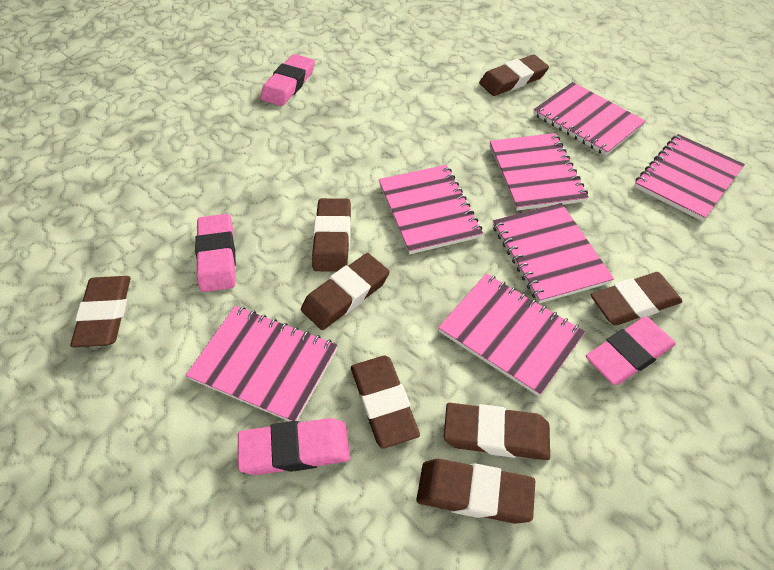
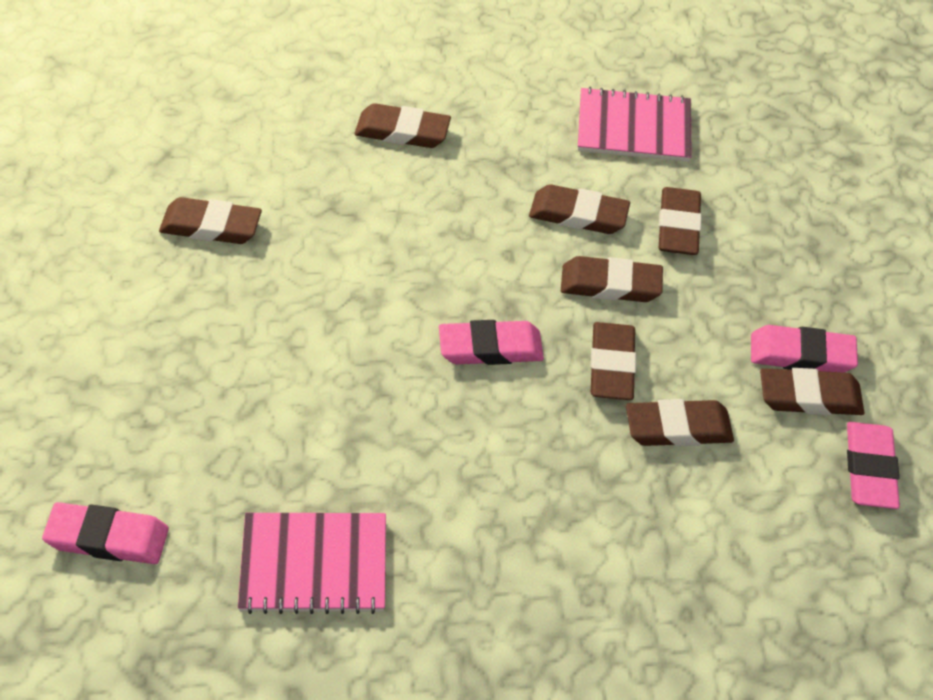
pink notebook: 7 -> 2

